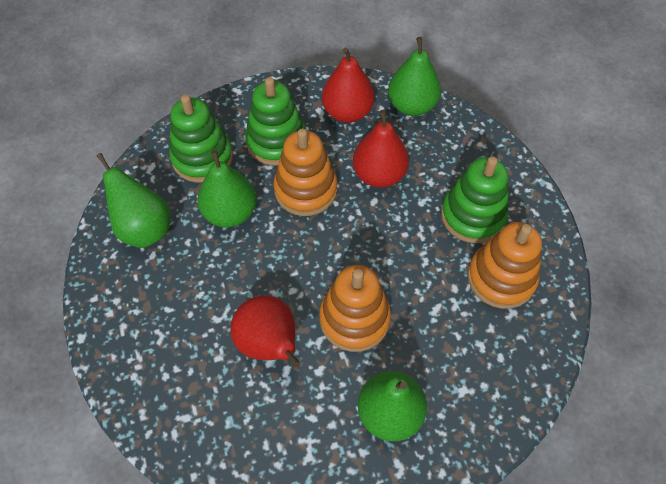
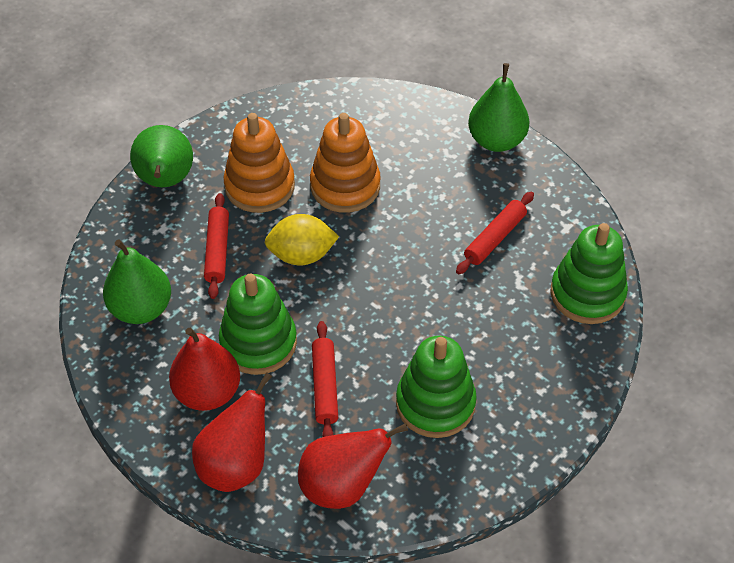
green pear: 4 -> 3
orange stacking toy: 3 -> 2
red rolling pin: 0 -> 3
yellow lemon: 0 -> 1

